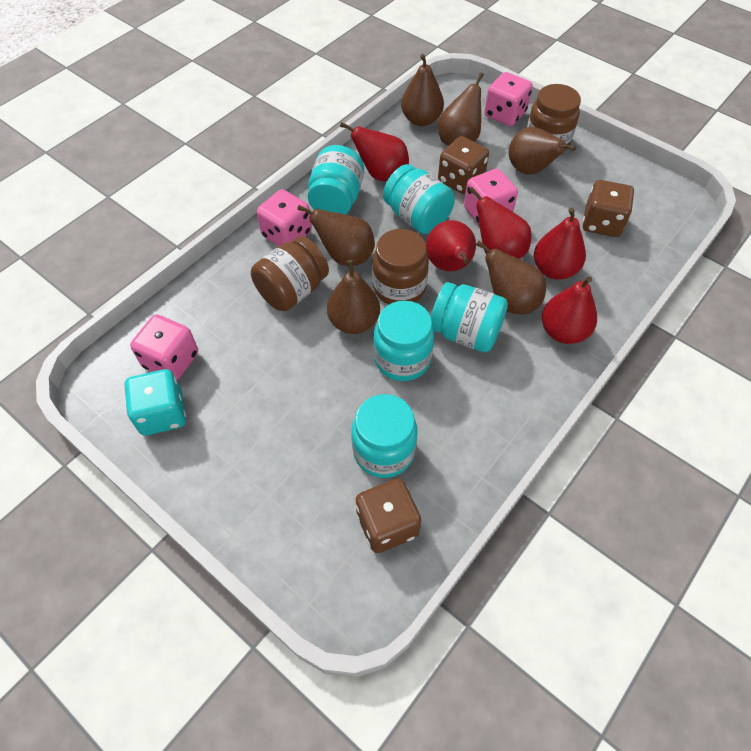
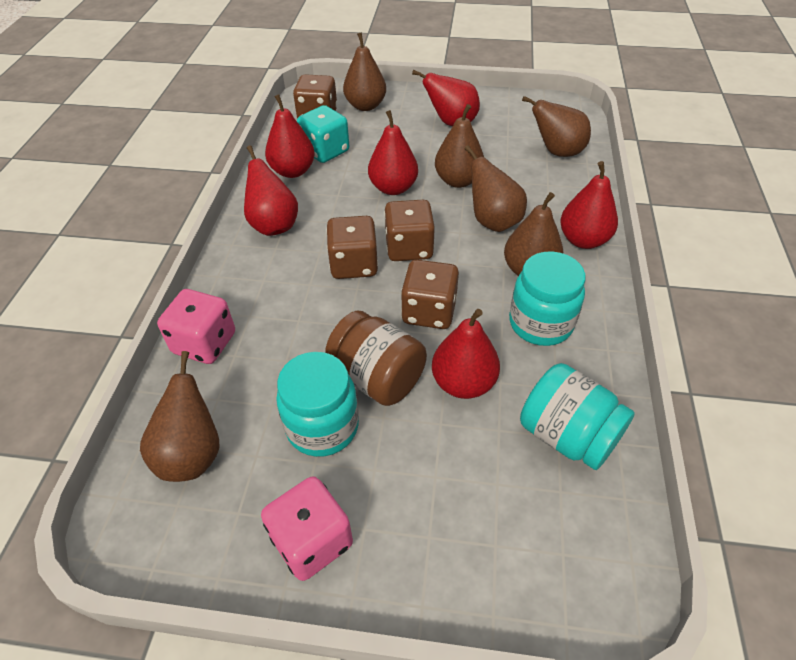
brown dice: 3 -> 4
brown jar: 3 -> 1
pink dice: 4 -> 2
red pear: 5 -> 6
turquoise jar: 5 -> 3

